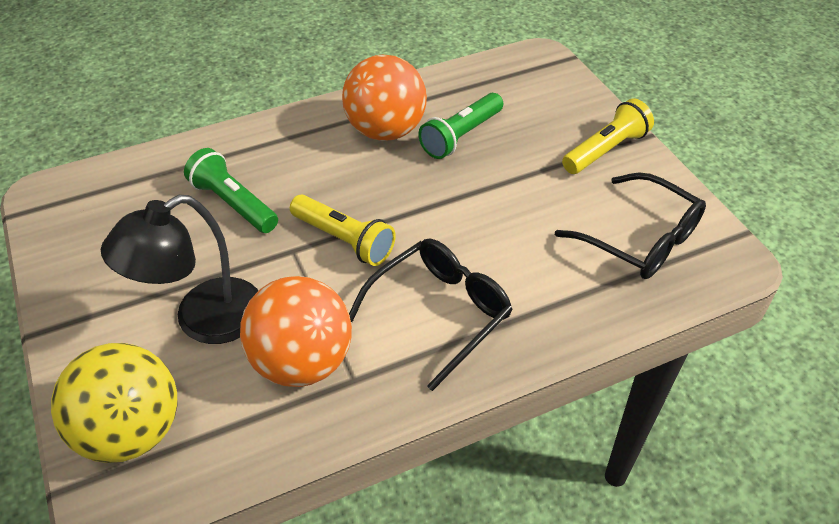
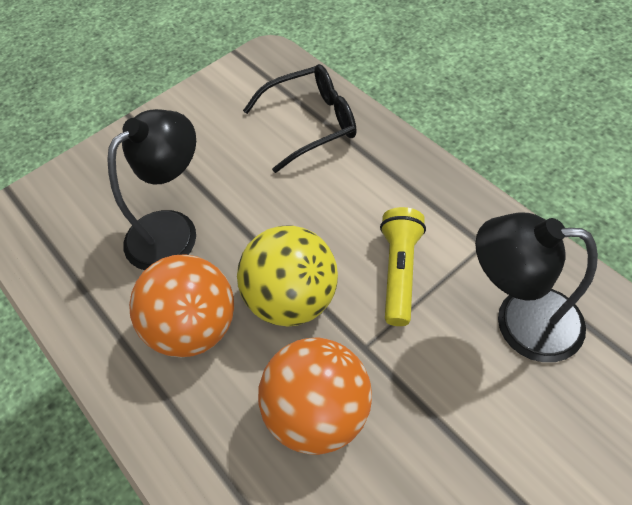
black glasses: 2 -> 1
black lamp: 1 -> 2
green flashlight: 2 -> 0
yellow flashlight: 2 -> 1

